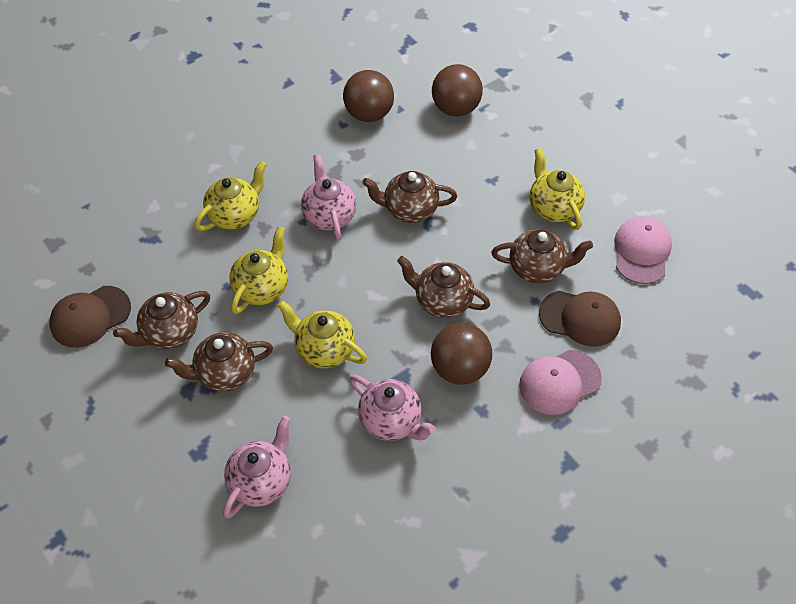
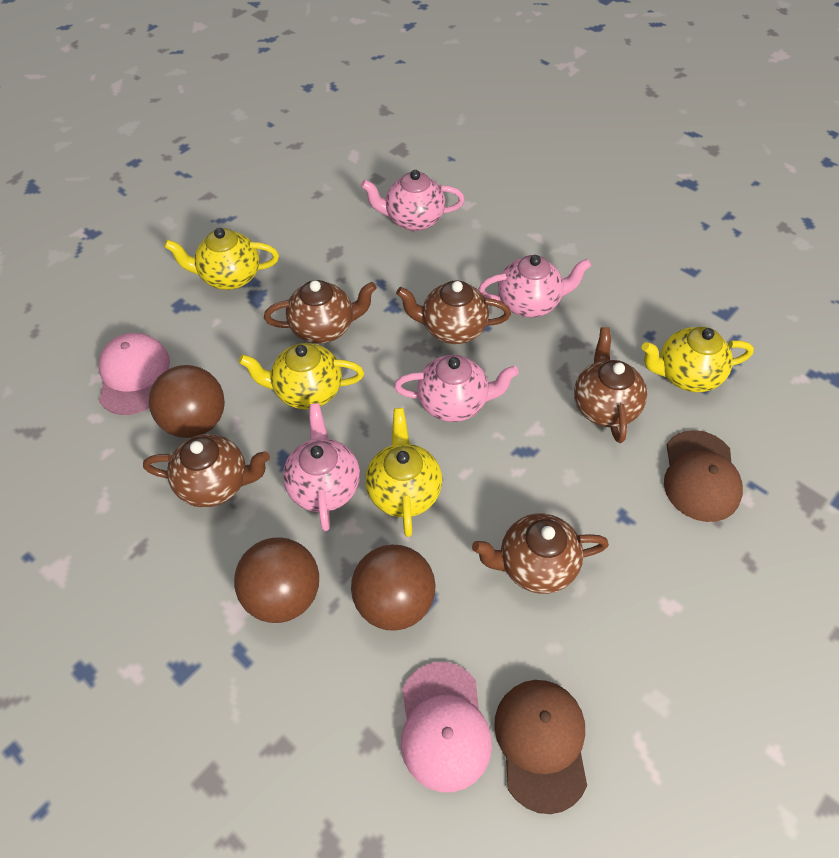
pink teapot: 3 -> 4

